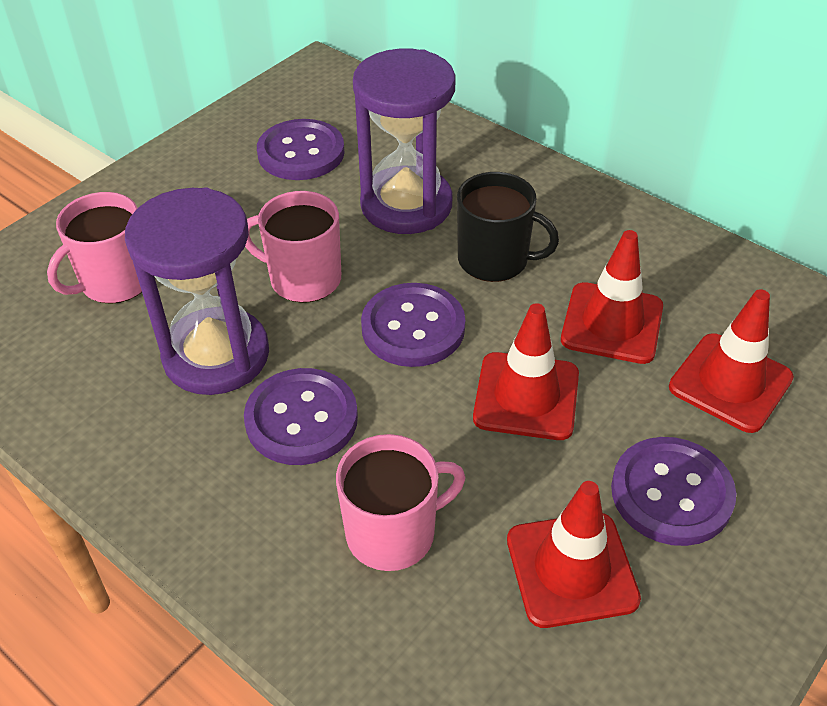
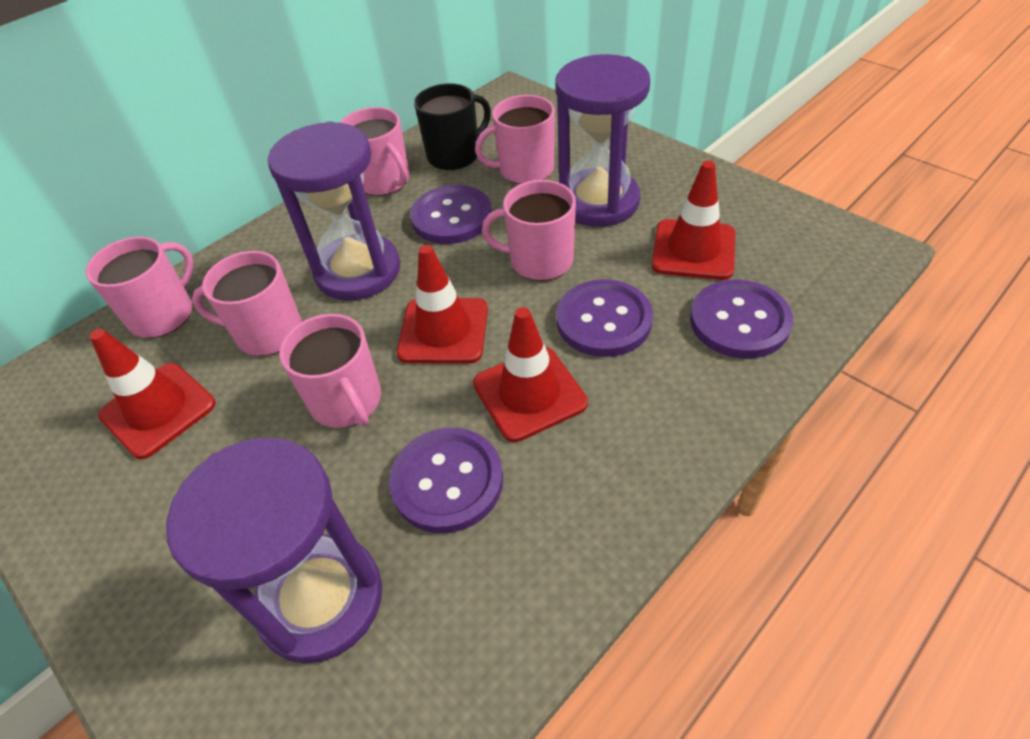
pink mug: 3 -> 6
purple hourglass: 2 -> 3

